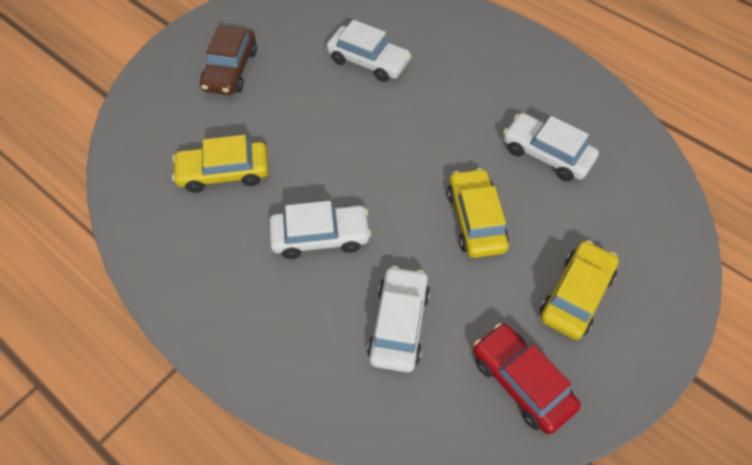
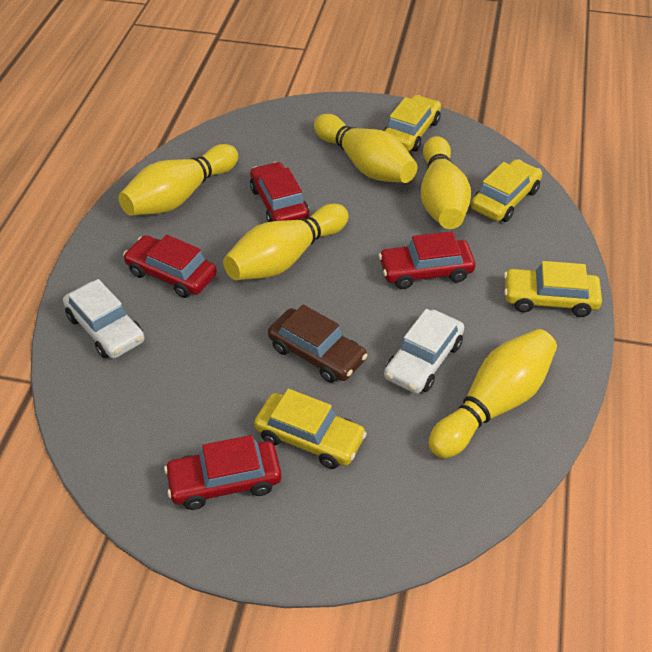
red car: 1 -> 4
white car: 4 -> 2
yellow bowling pin: 0 -> 5
yellow car: 3 -> 4

